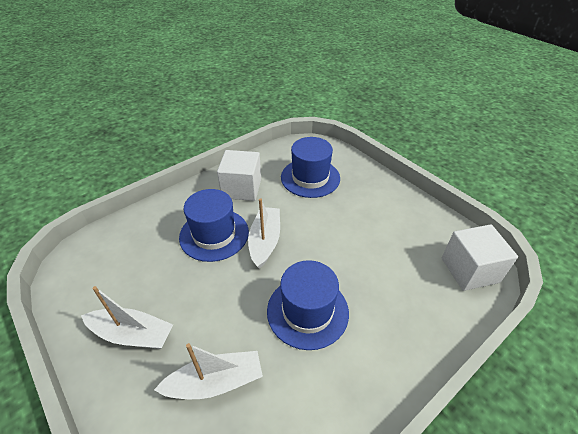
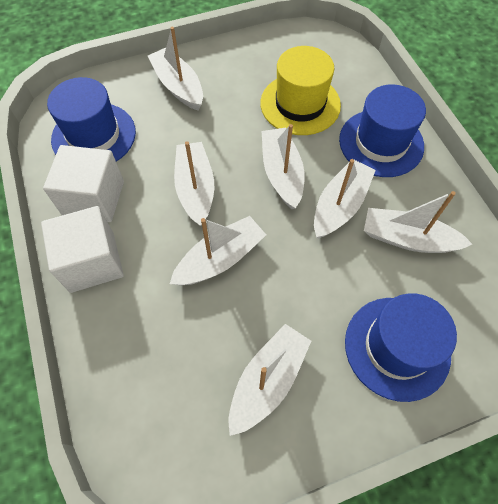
white boat: 3 -> 7
yellow hat: 0 -> 1

